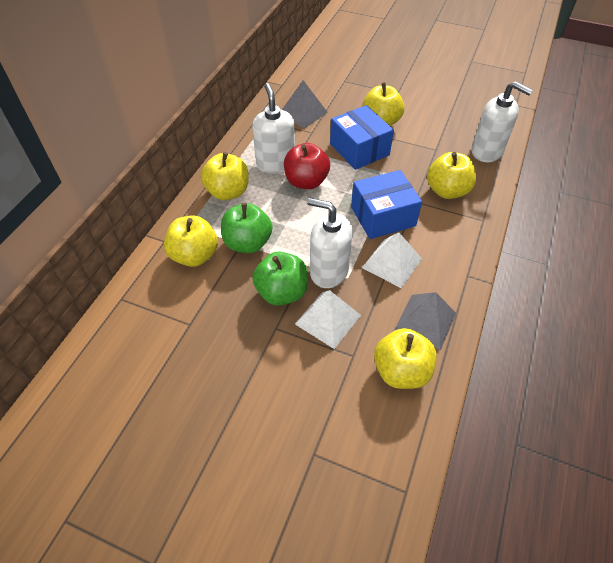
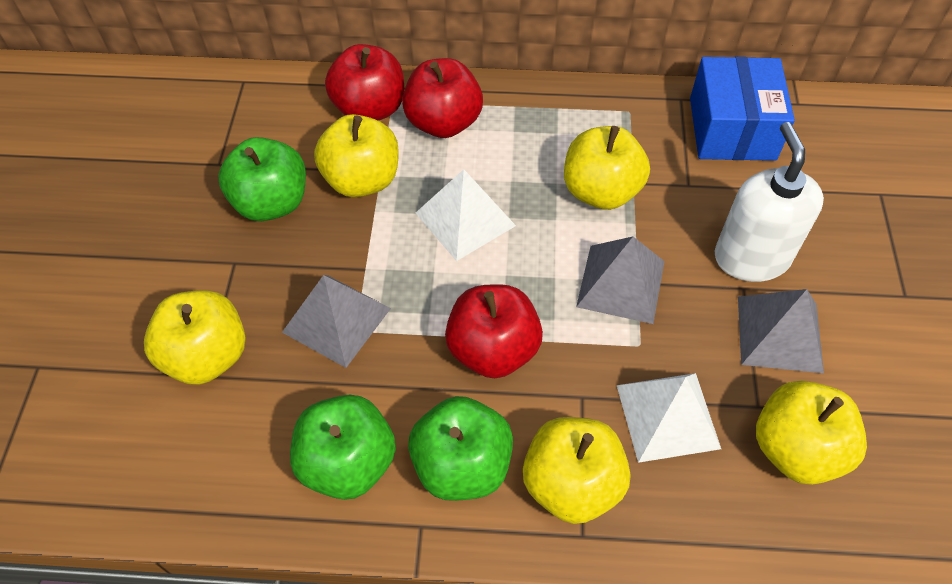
blue box: 2 -> 1
green apple: 2 -> 3
grey pyramid: 2 -> 3
red apple: 1 -> 3
white soap dispenser: 3 -> 1

